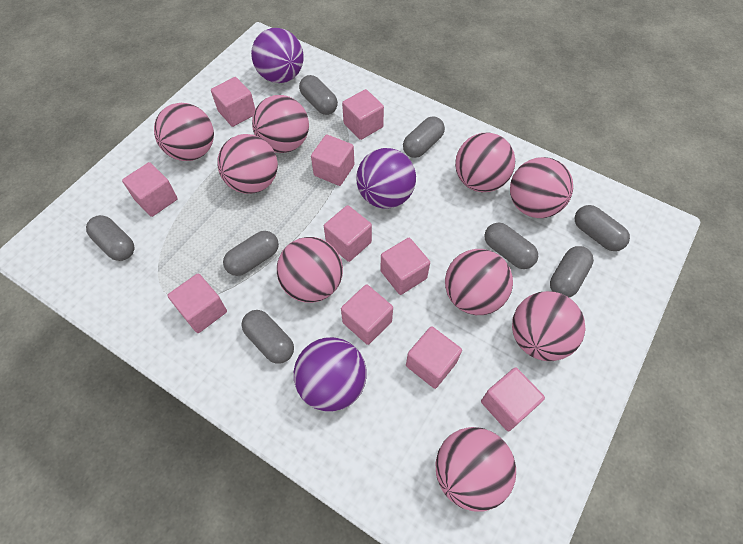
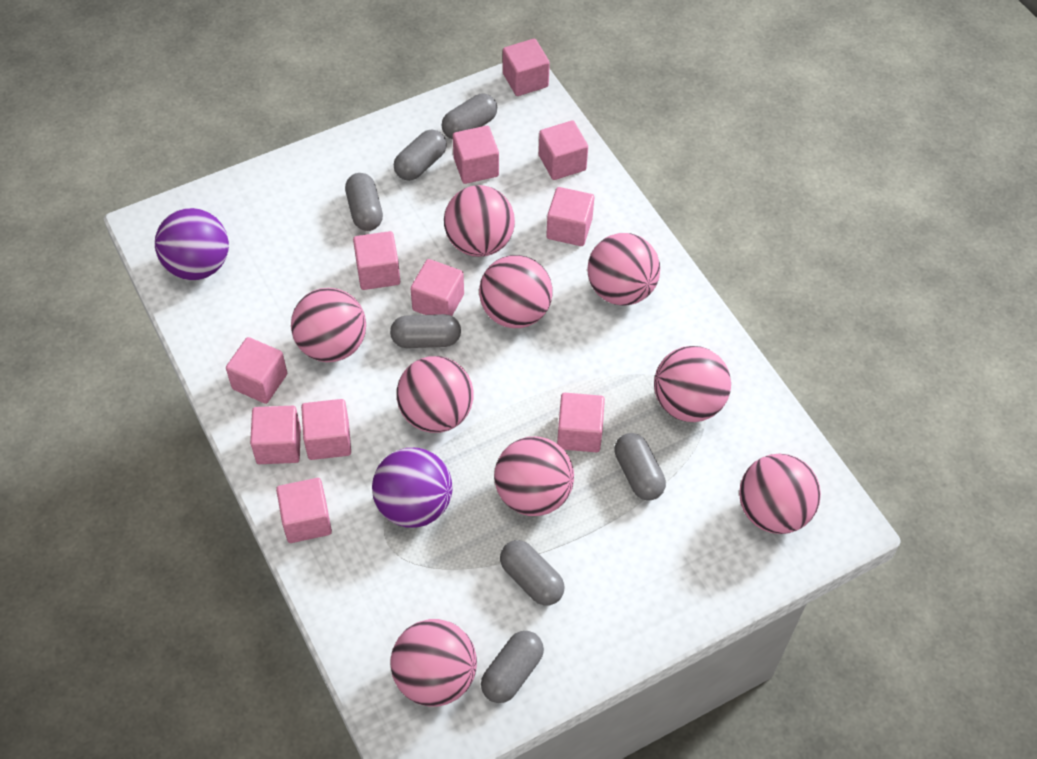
grey capsule: 8 -> 7
pink cube: 10 -> 11
purple ball: 3 -> 2

